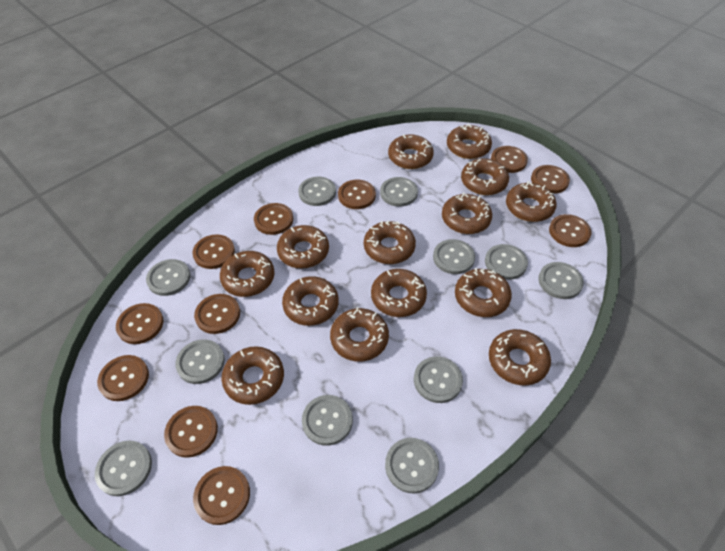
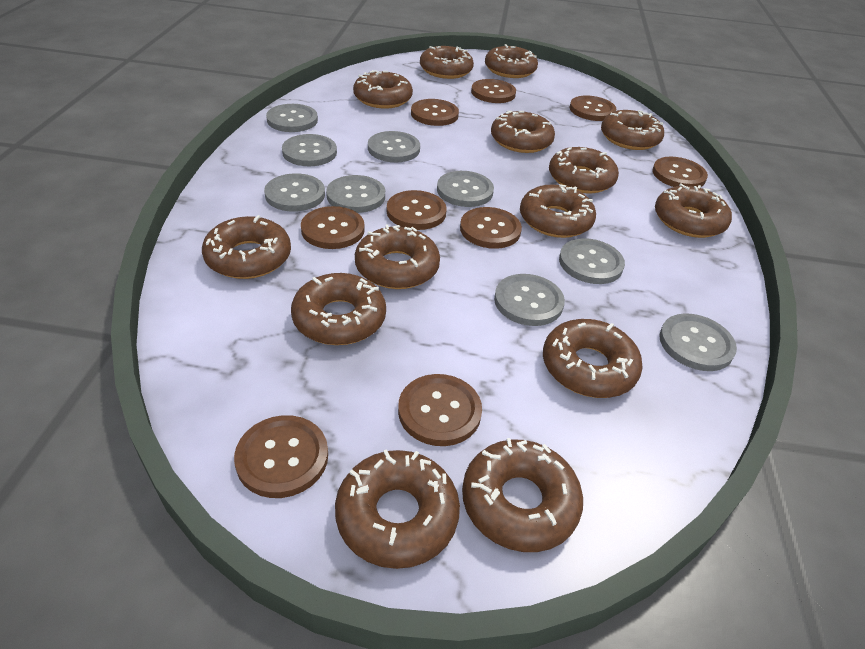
brown button: 11 -> 9
grey button: 11 -> 9

